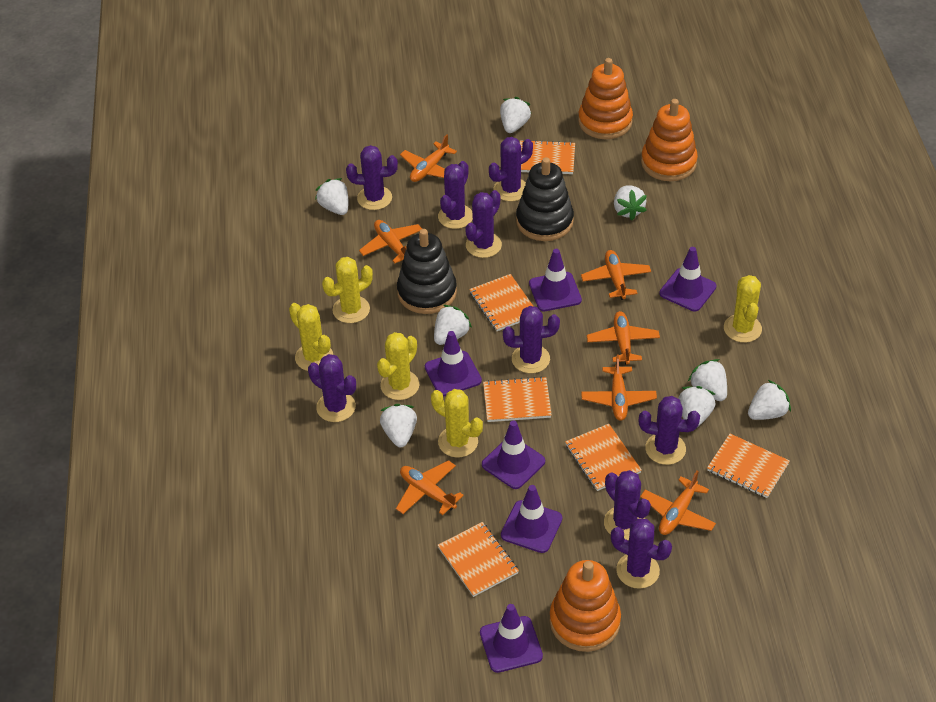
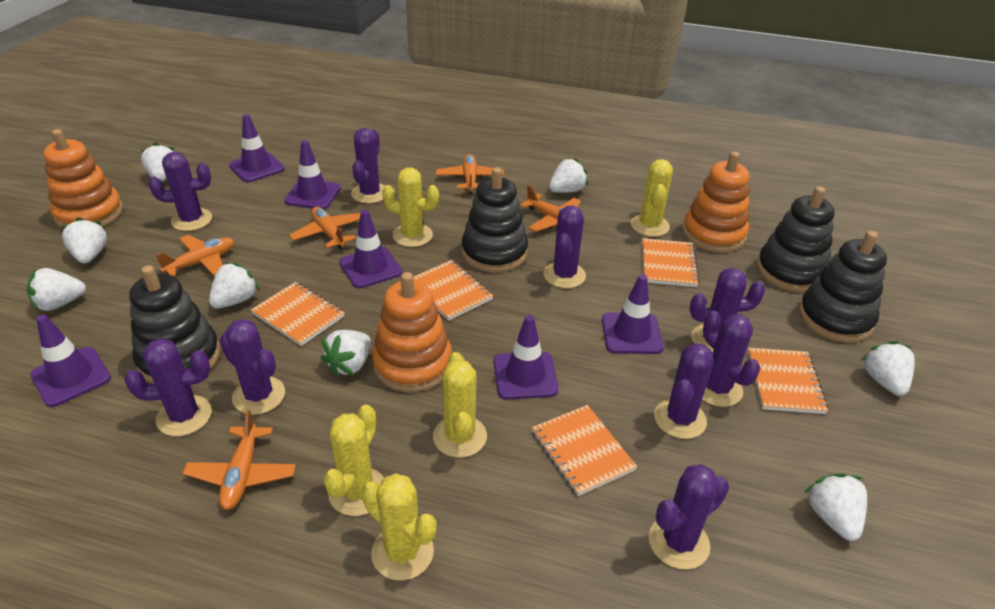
black stacking toy: 2 -> 4
orange notebook: 6 -> 5
orange plane: 7 -> 5

